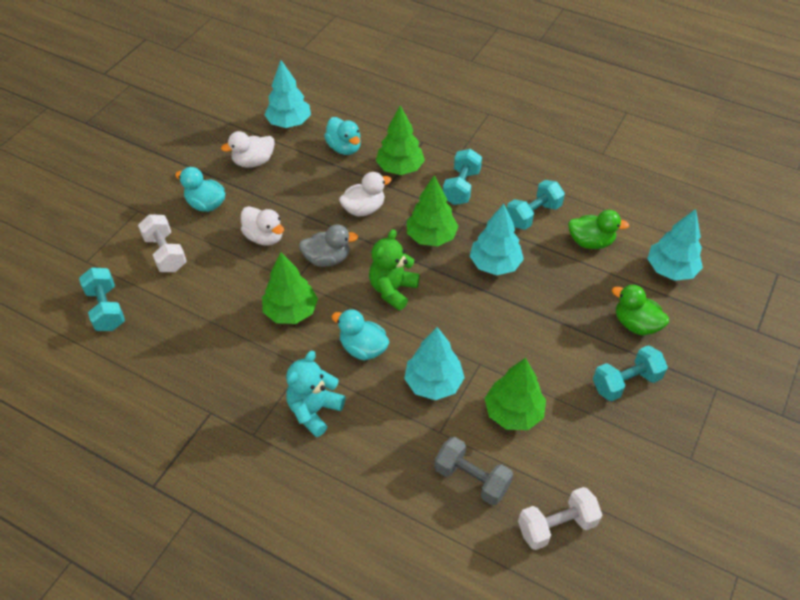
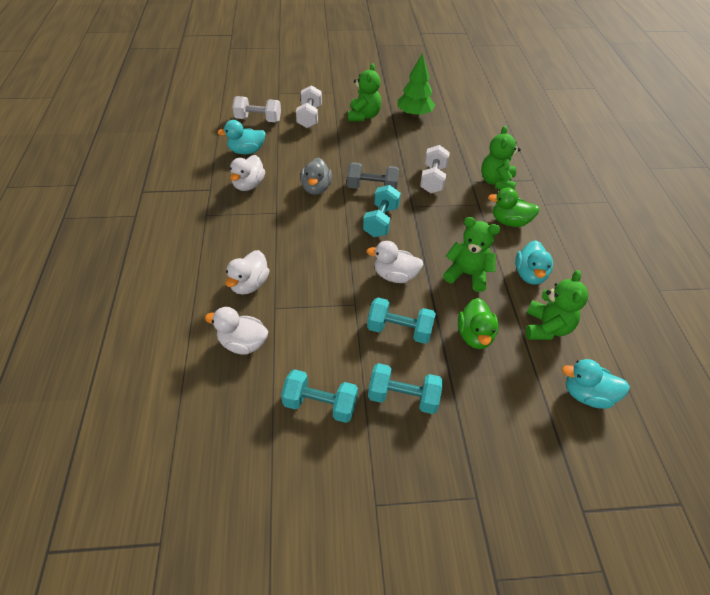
green teddy bear: 1 -> 4
green tree: 4 -> 1
turquoise teddy bear: 1 -> 0
turquoise tree: 4 -> 0
white duck: 3 -> 4
white dumbbell: 2 -> 3

